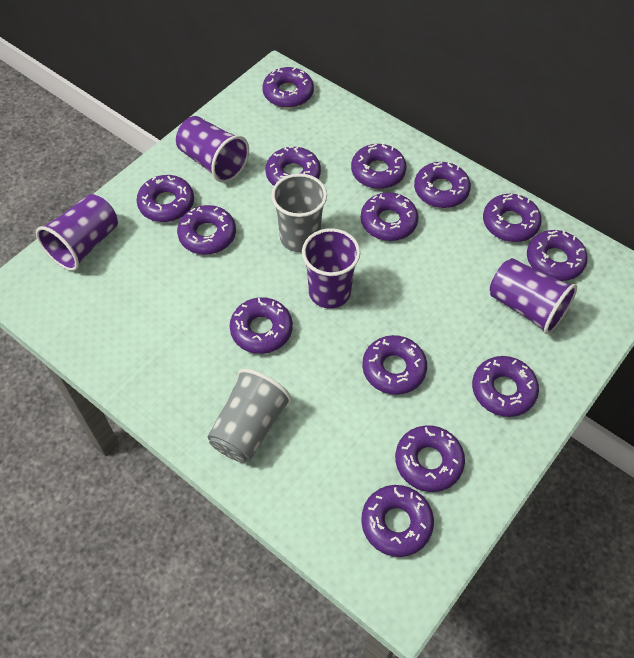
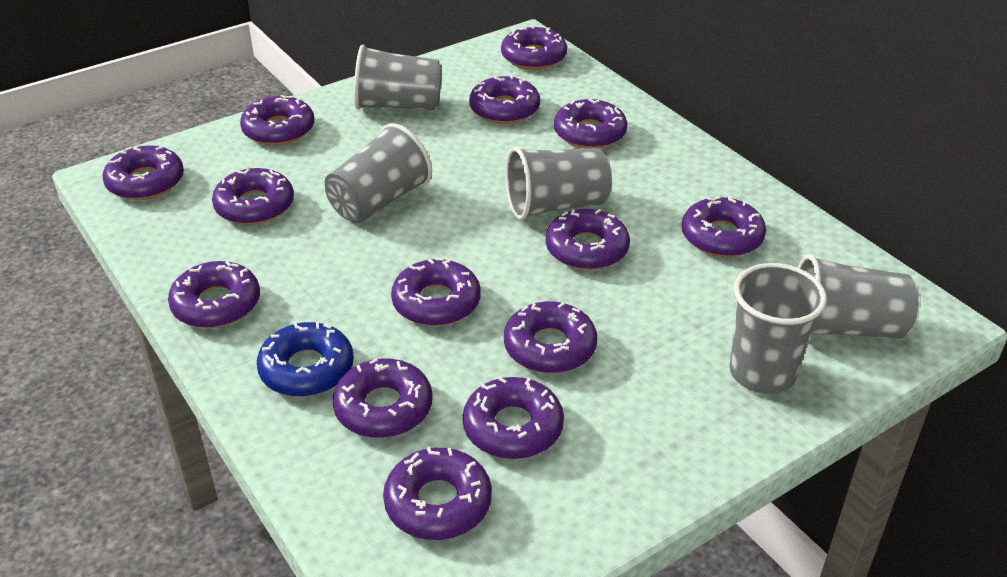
blue donut: 0 -> 1
grey cup: 2 -> 5
purple cup: 4 -> 0

